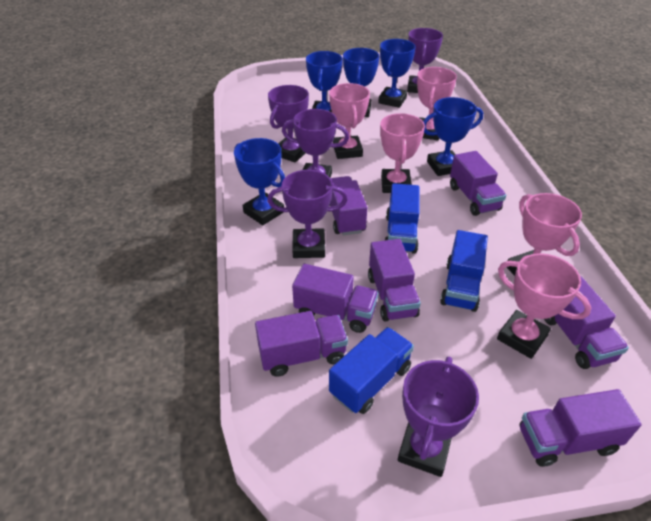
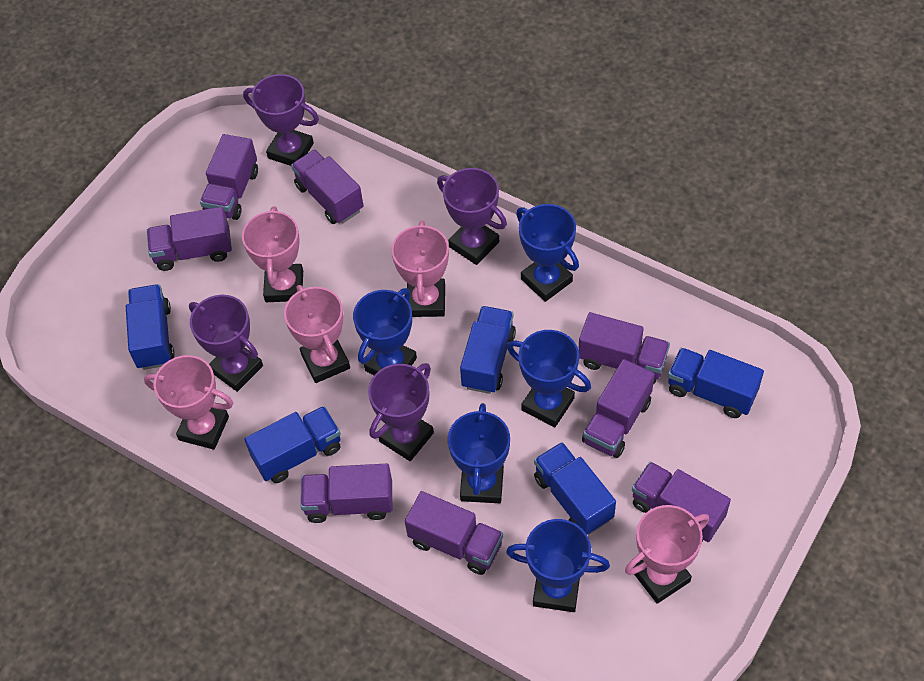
blue truck: 3 -> 5
purple trophy: 5 -> 4
purple truck: 7 -> 8

